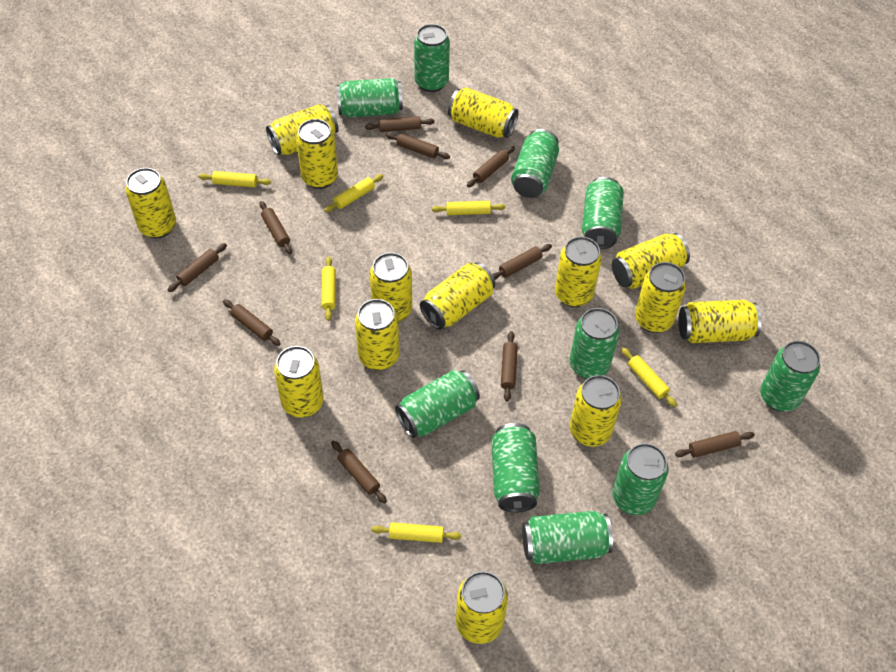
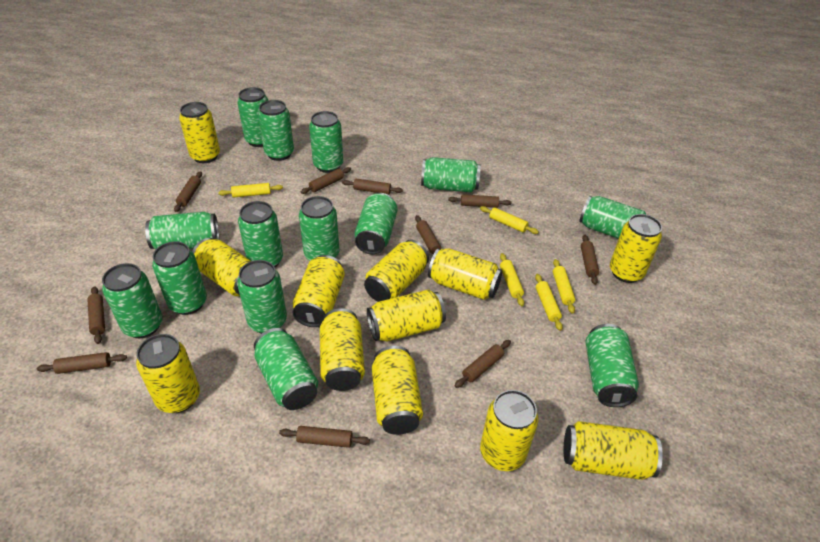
green can: 10 -> 14
yellow can: 14 -> 12
yellow rolling pin: 6 -> 5

